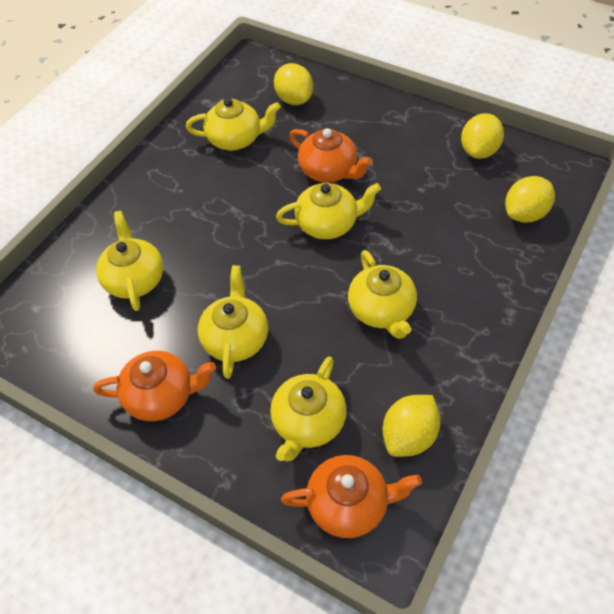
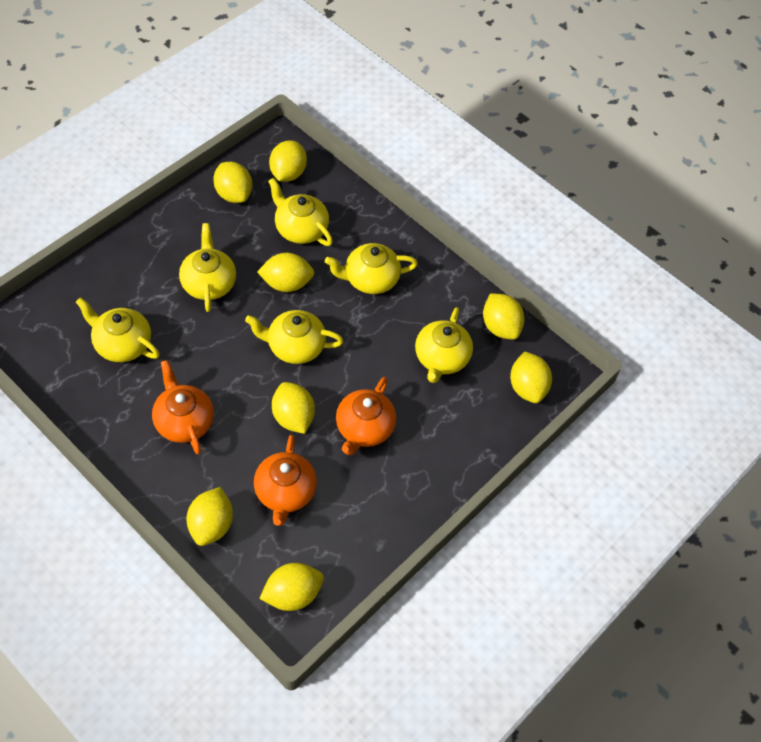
yellow lemon: 4 -> 8

